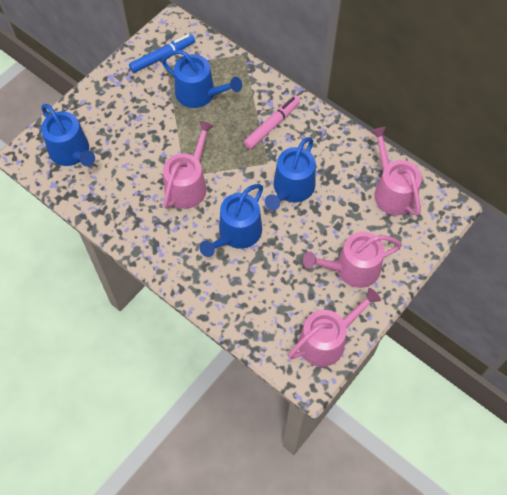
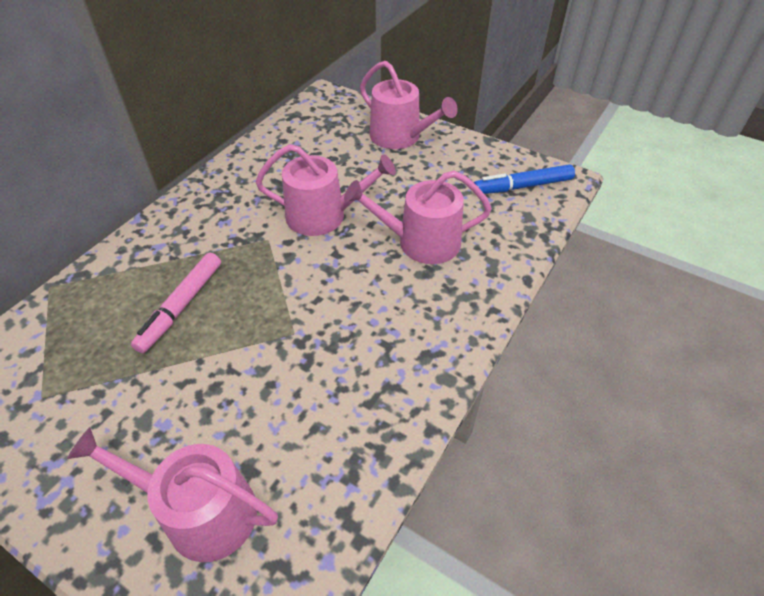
blue watering can: 4 -> 0

